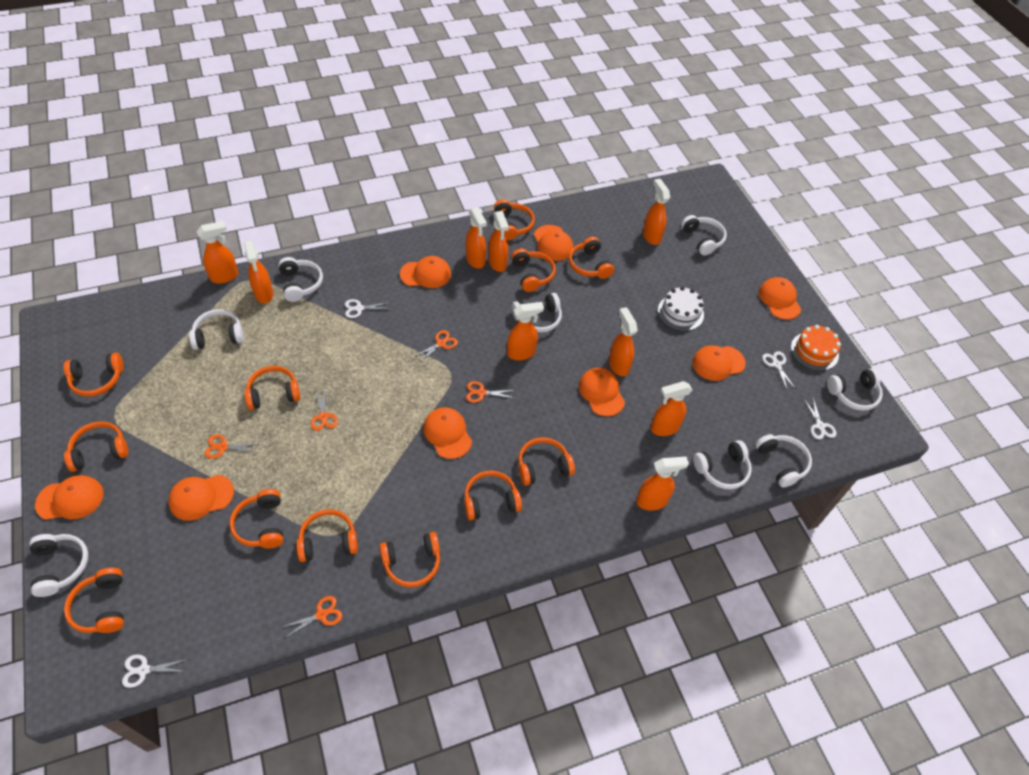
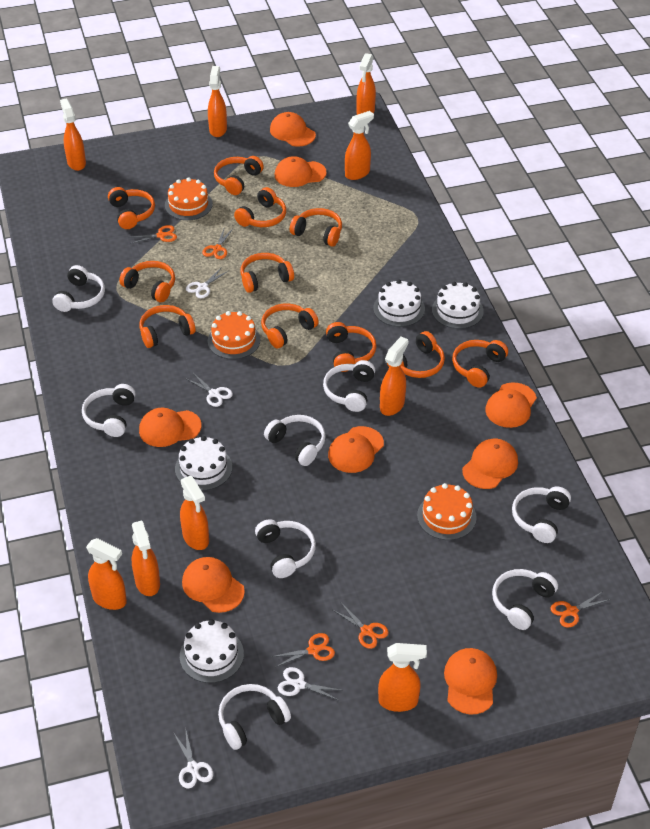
orange cake: 1 -> 3
orange headphones: 12 -> 11
white cake: 1 -> 4

